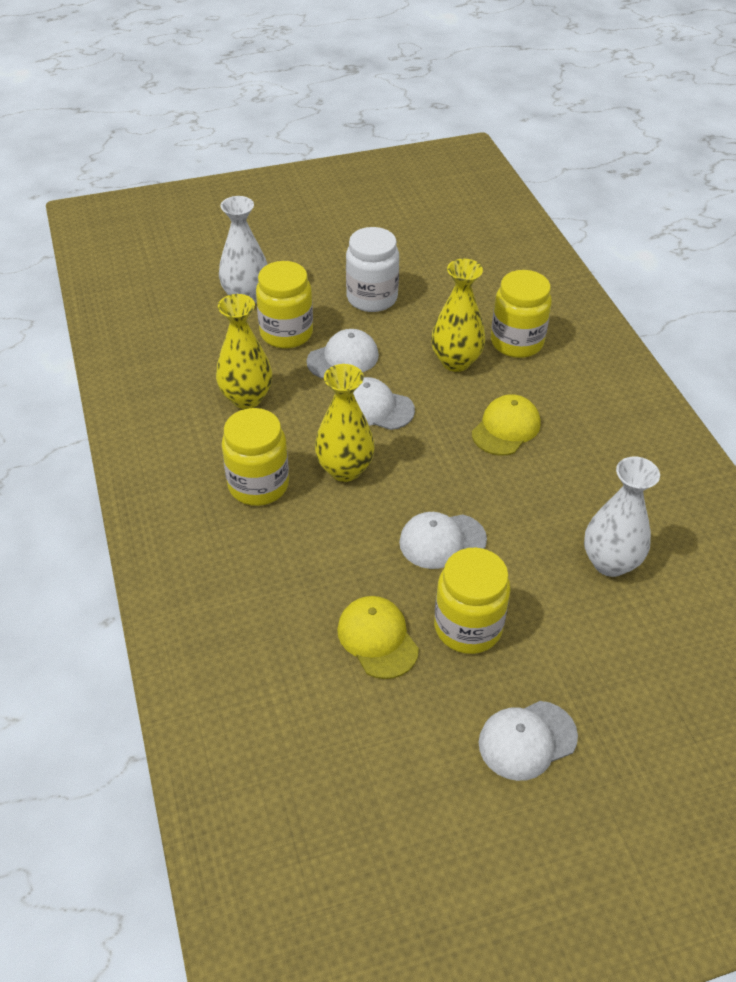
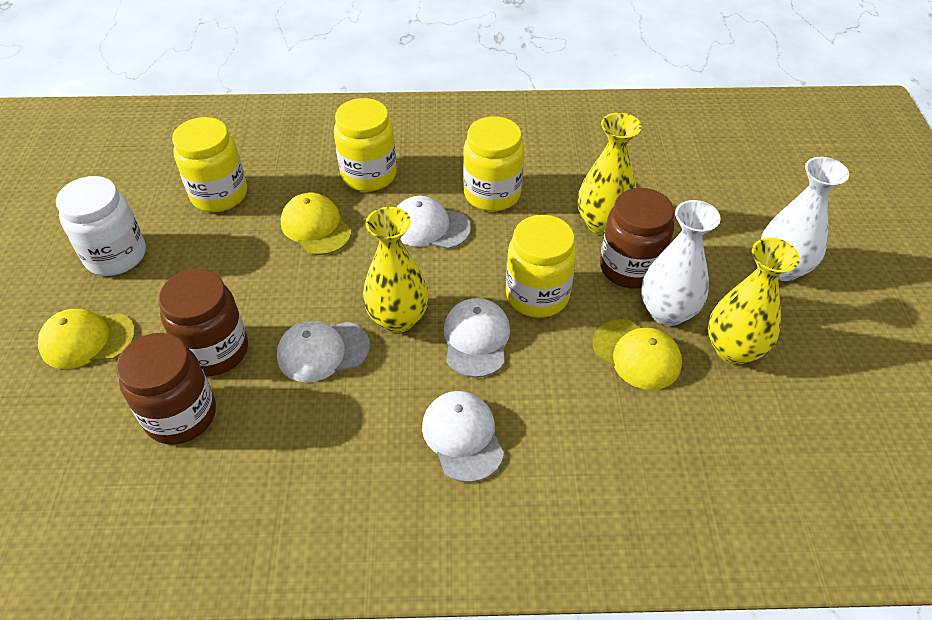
brown jar: 0 -> 3
yellow cap: 2 -> 3

